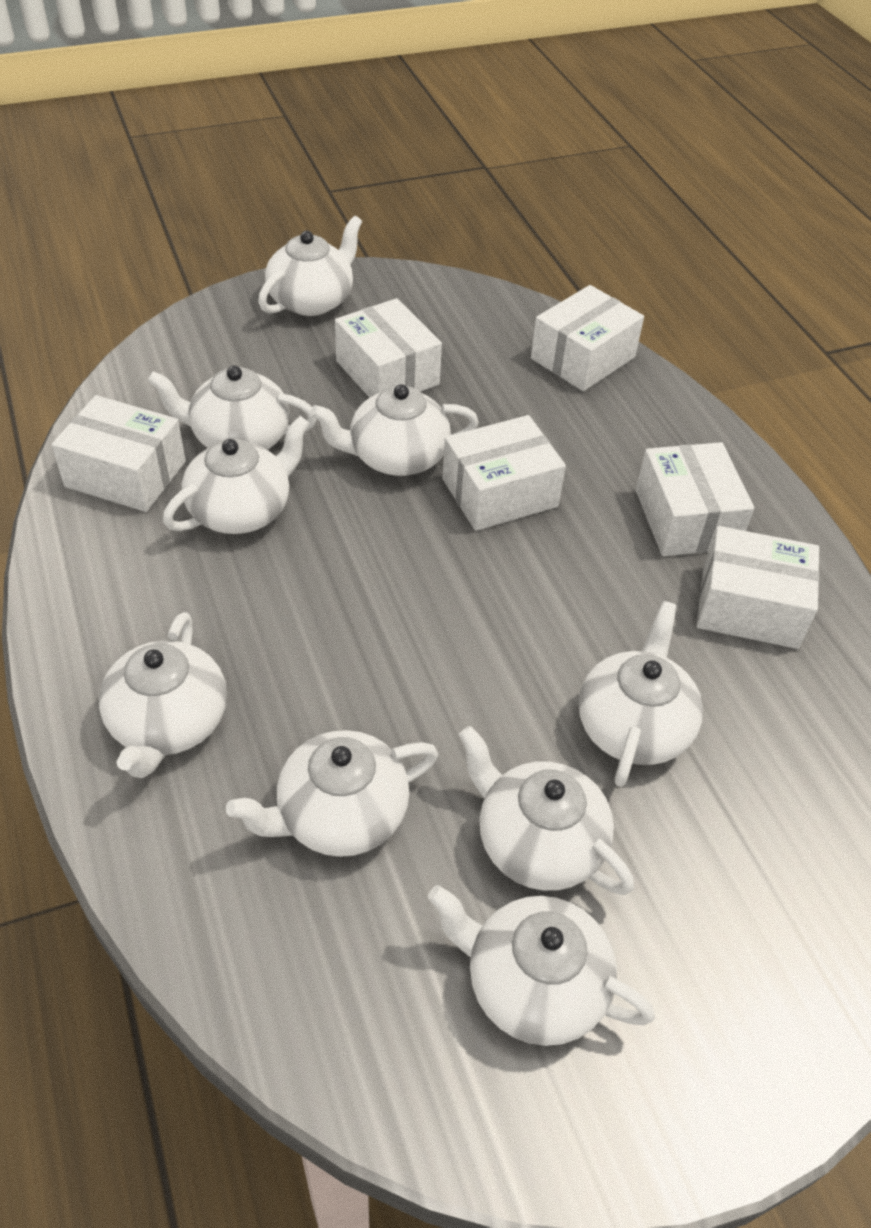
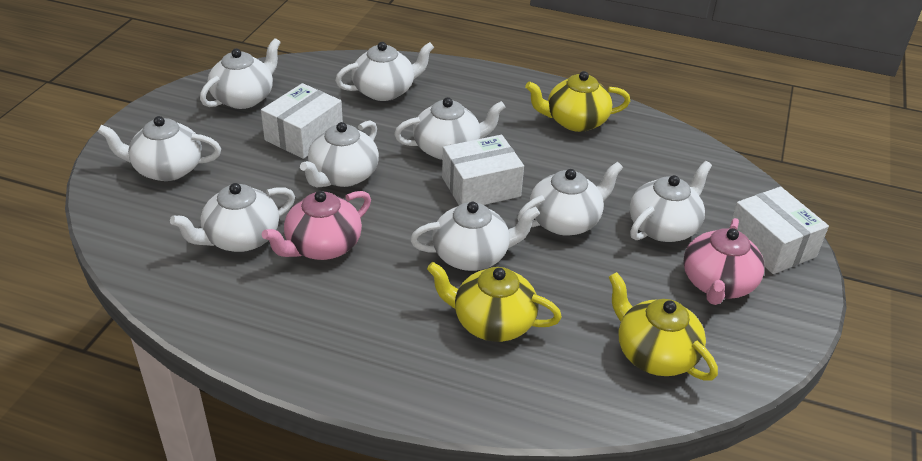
pink teapot: 0 -> 2
white box: 6 -> 3
yellow teapot: 0 -> 3

